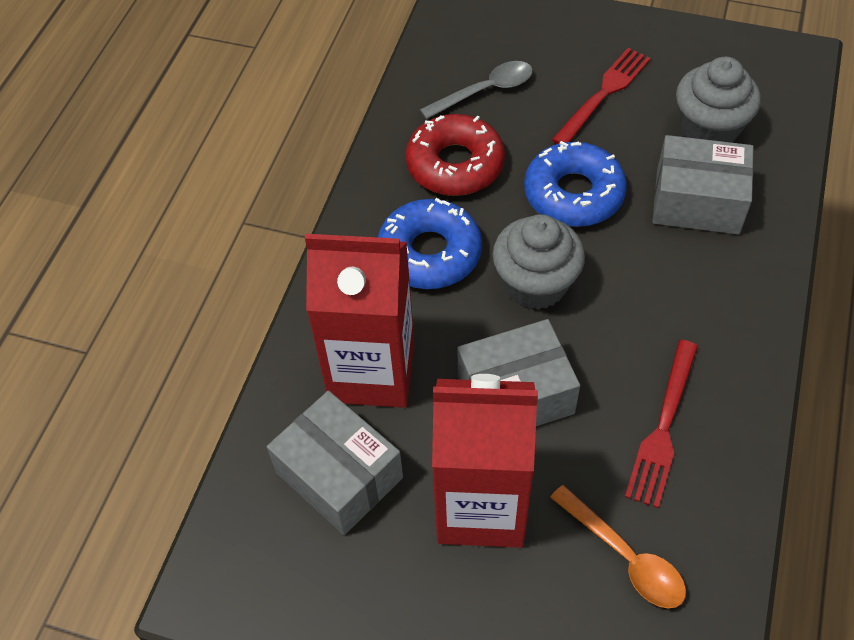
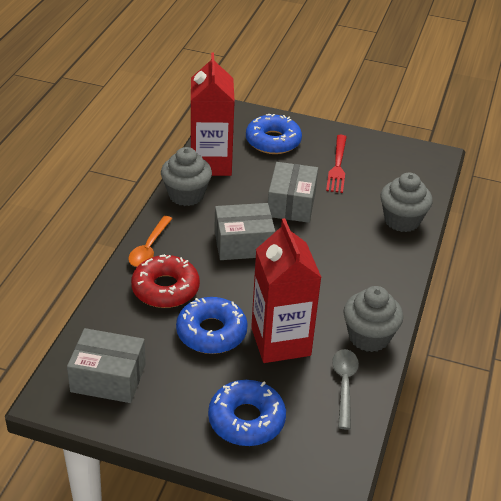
blue donut: 2 -> 3
grey cupcake: 2 -> 3
red fork: 2 -> 1

